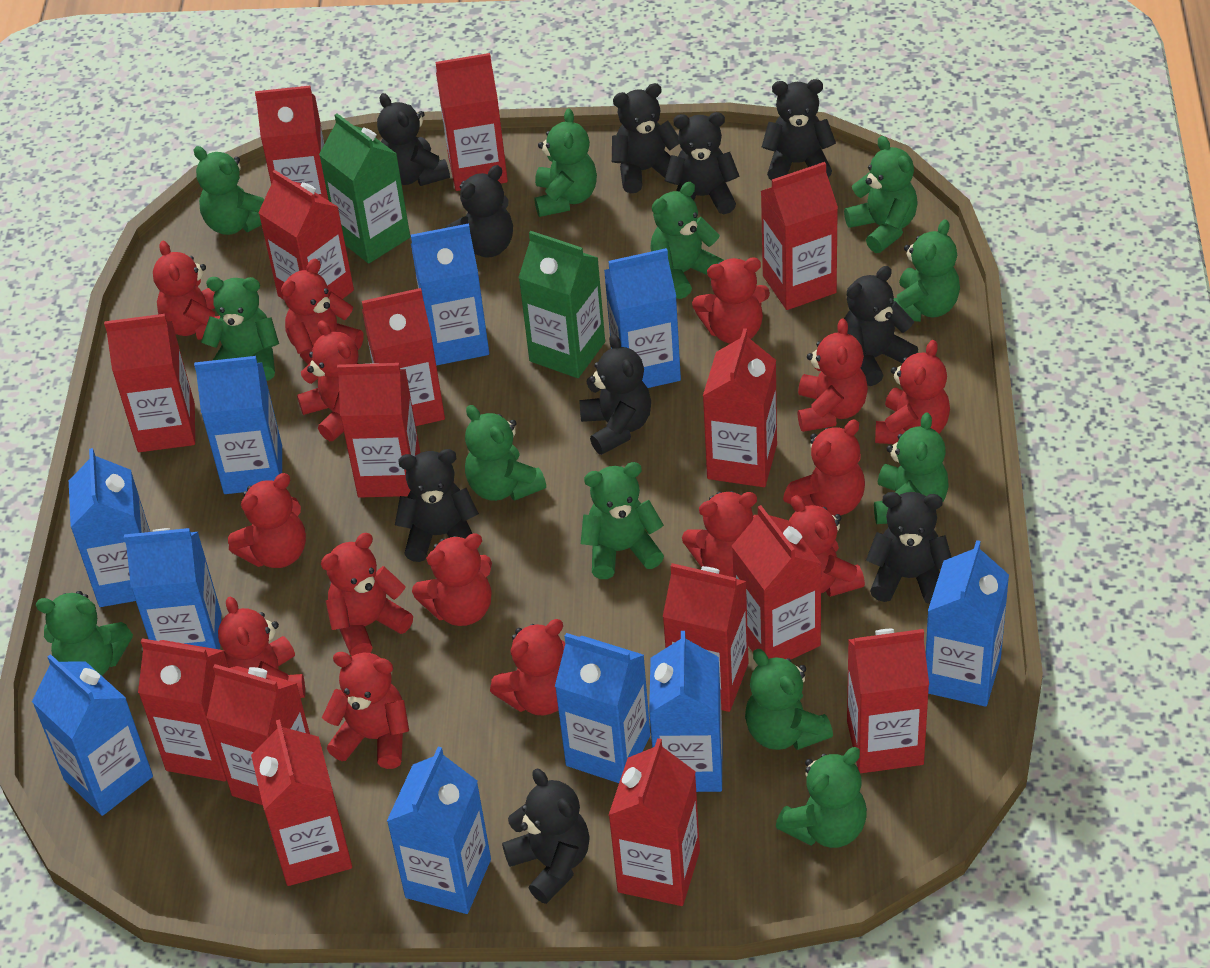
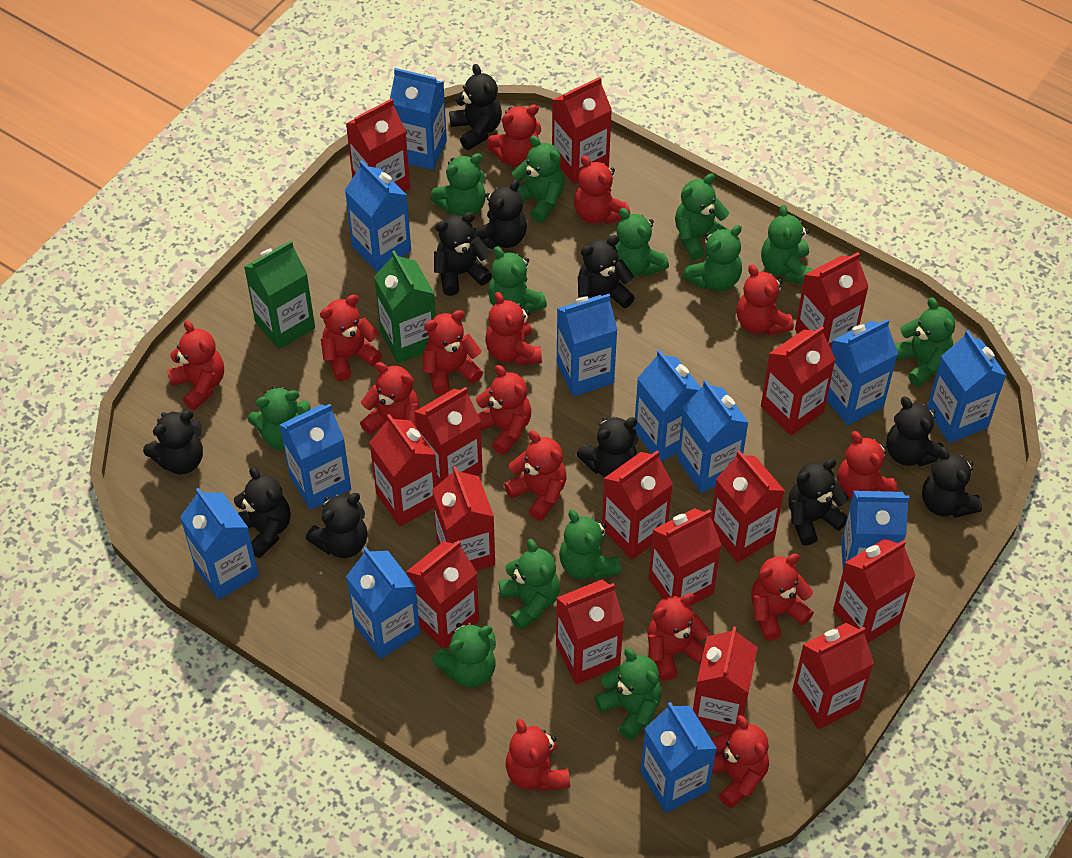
black teddy bear: 10 -> 11
blue carton: 10 -> 12
green teddy bear: 12 -> 13

